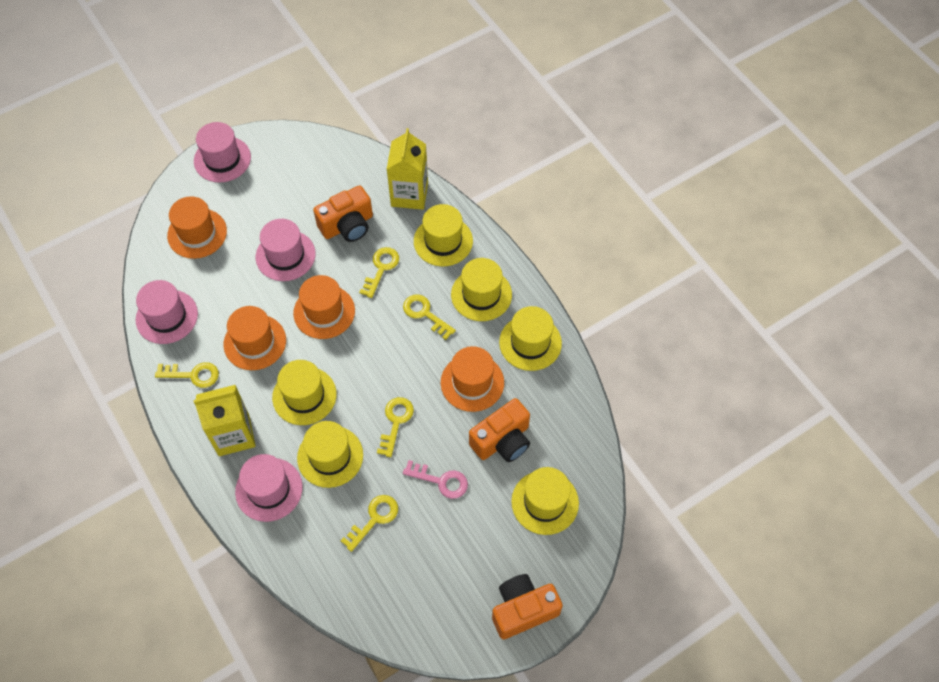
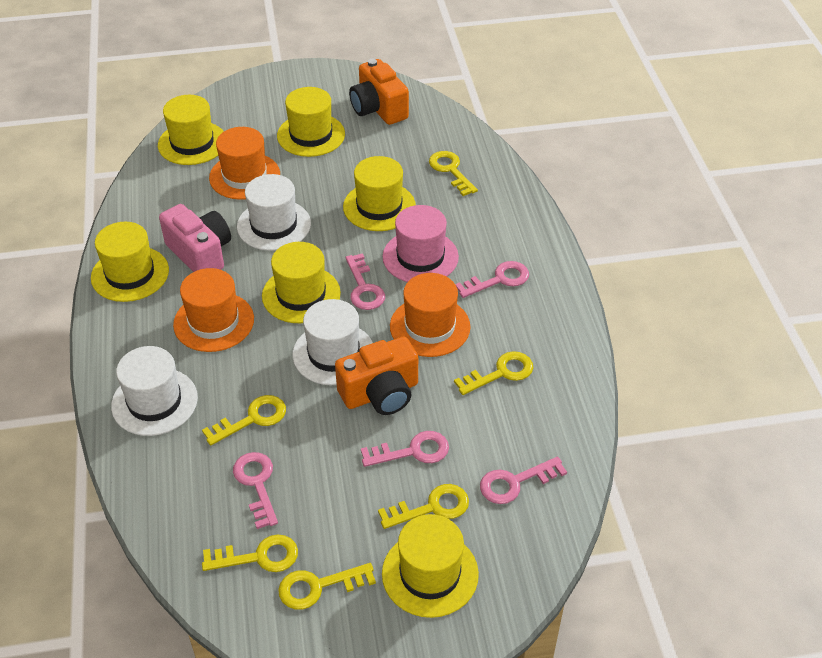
orange camera: 3 -> 2
orange hat: 4 -> 3
pink camera: 0 -> 1
pink hat: 4 -> 1
pink key: 1 -> 5
white hat: 0 -> 3
yellow carton: 2 -> 0
yellow key: 5 -> 6

